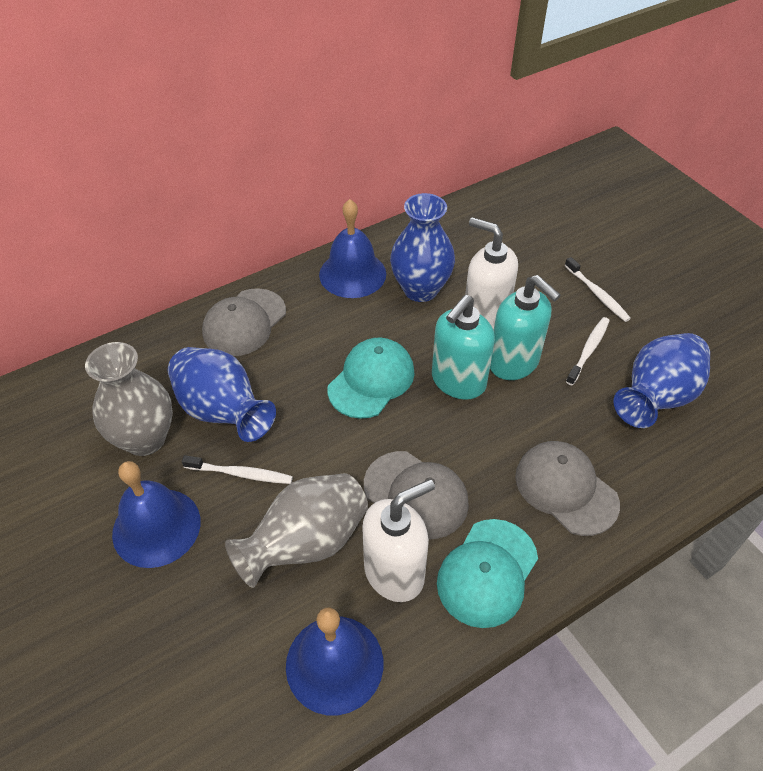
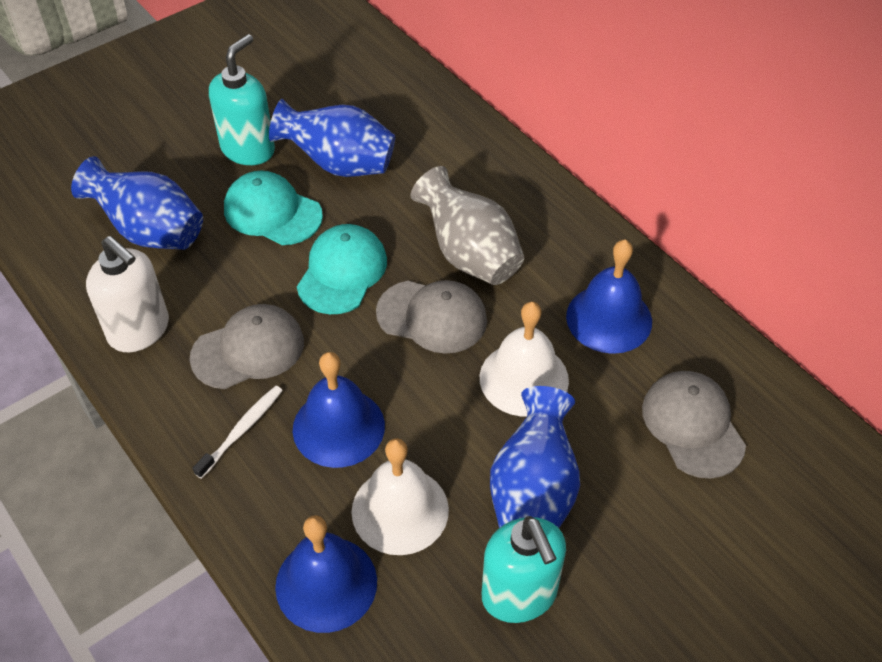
grey vase: 2 -> 1
white bell: 0 -> 2
white soap dispenser: 2 -> 1
white toothbrush: 3 -> 1

